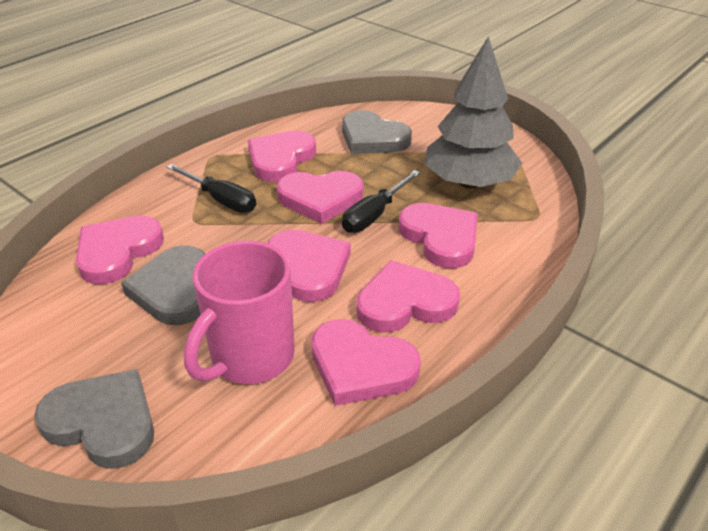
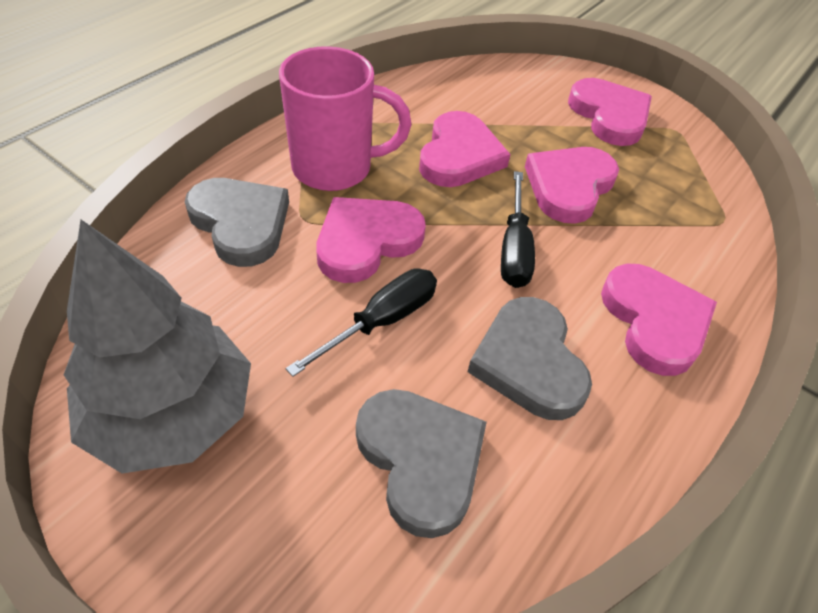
pink heart: 7 -> 5

